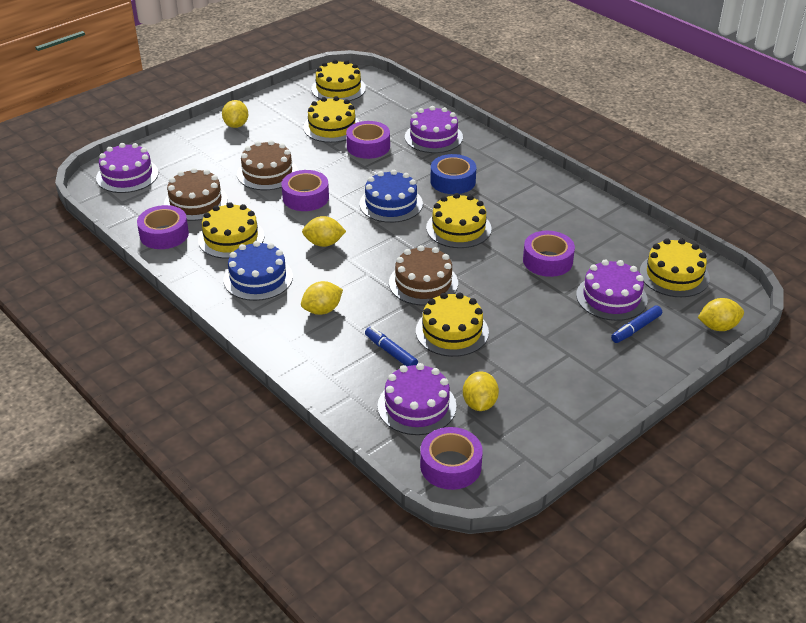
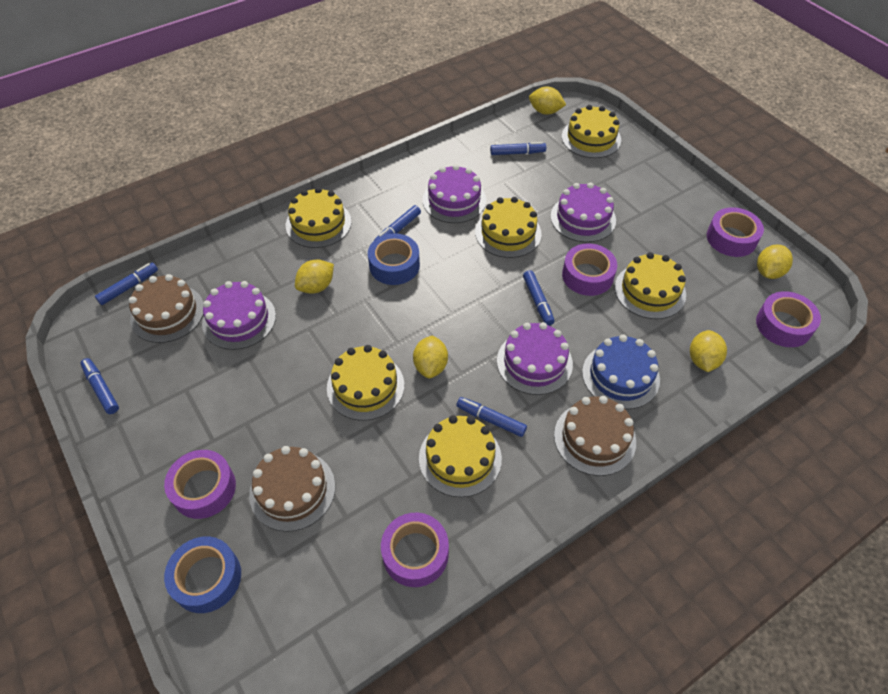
blue cake: 2 -> 1
blue marker: 2 -> 6
blue tape: 1 -> 2

